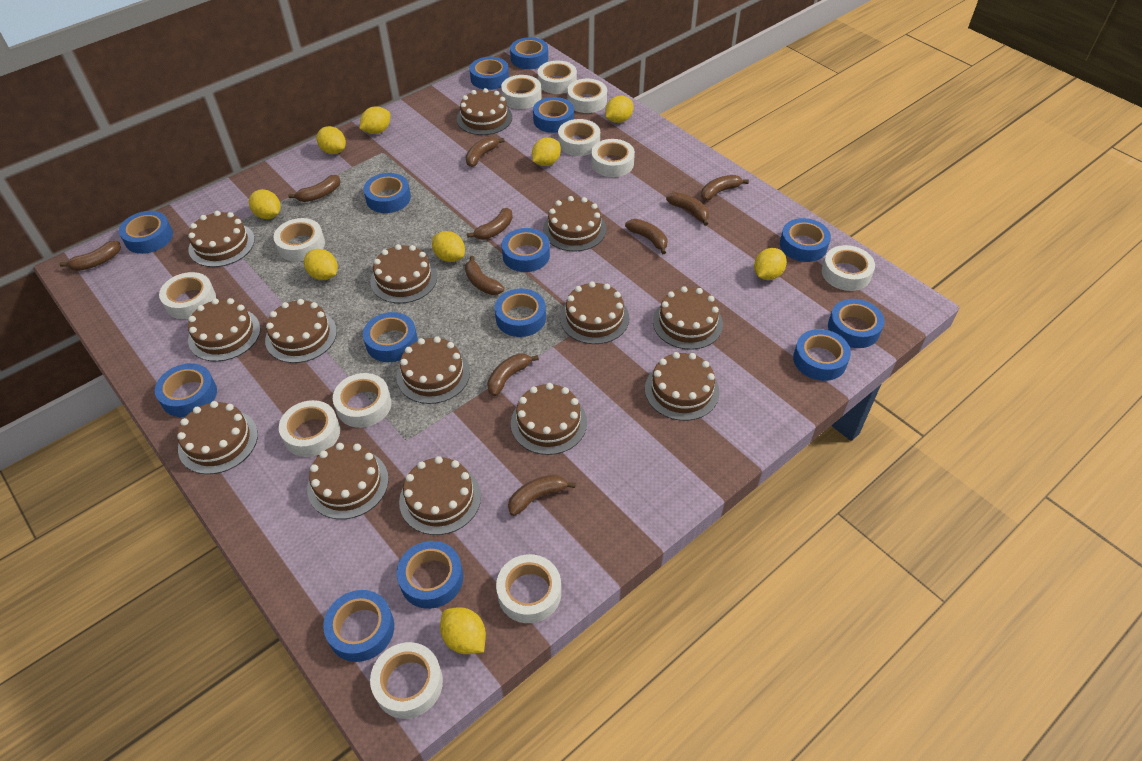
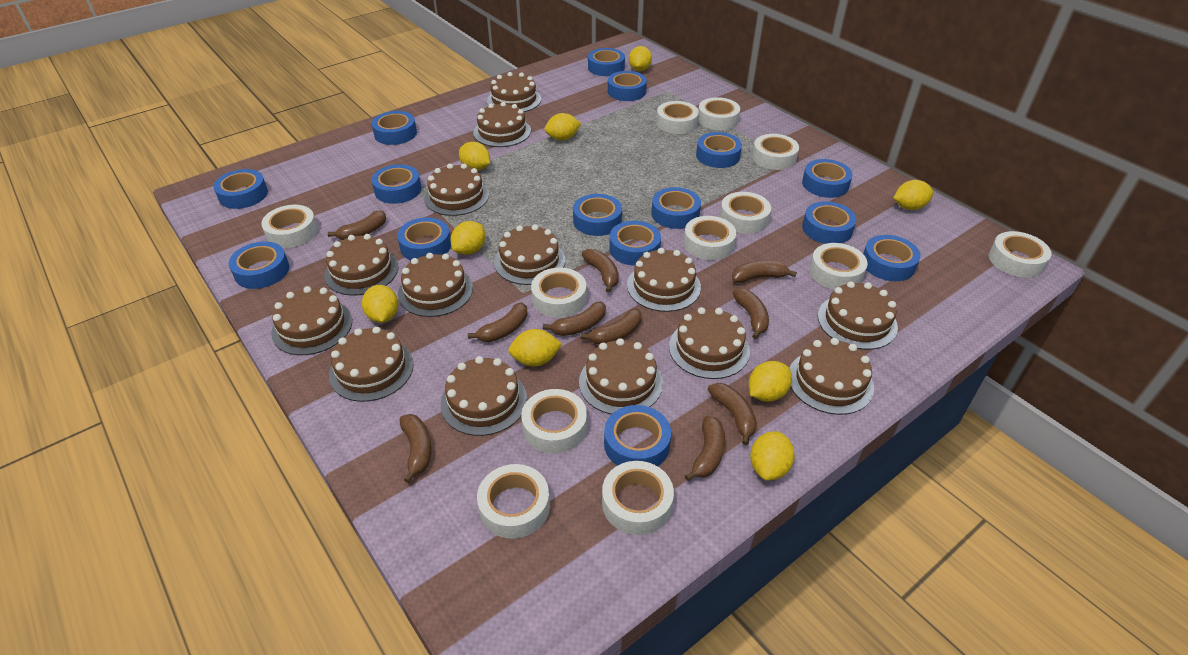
blue tape: 14 -> 15

